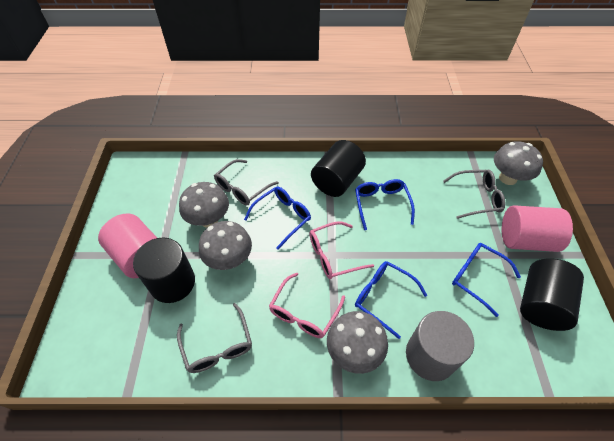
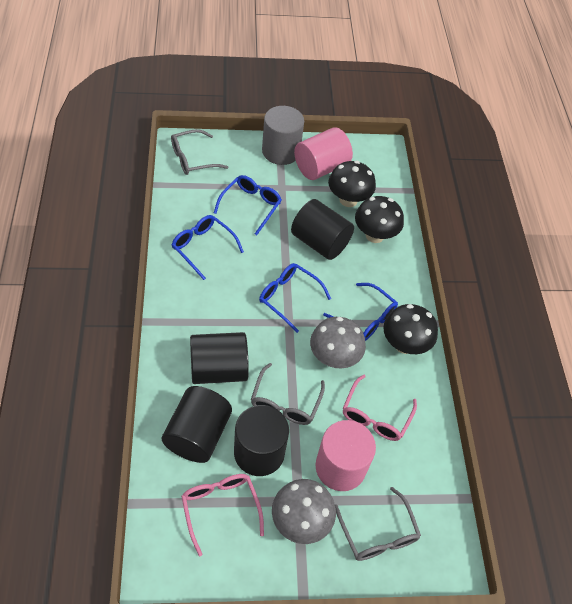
black cylinder: 3 -> 4
black mushroom: 0 -> 3
grey mushroom: 4 -> 2

